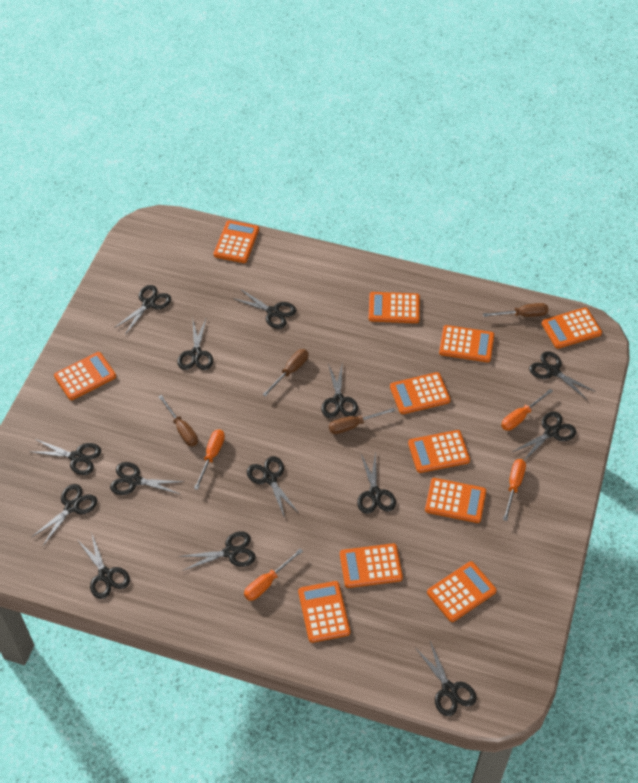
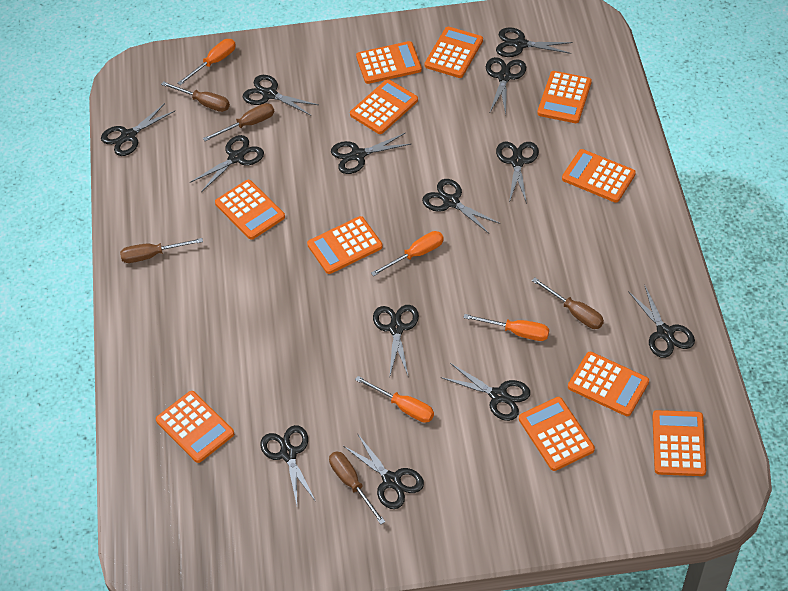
black scissors: 14 -> 13
brown screwdriver: 4 -> 5

